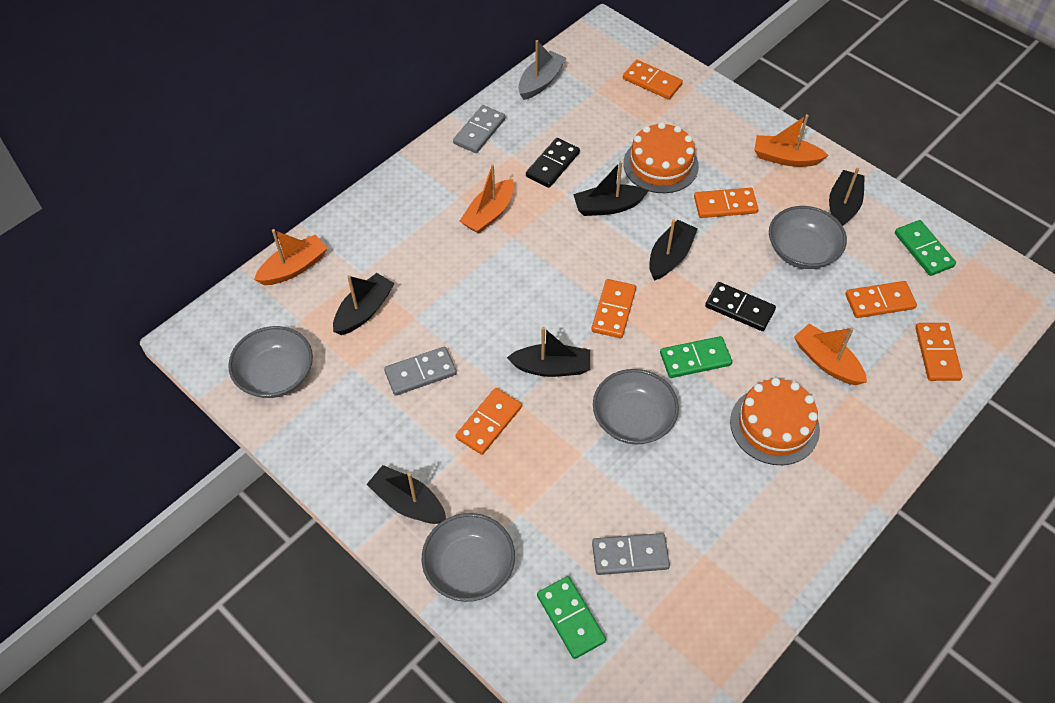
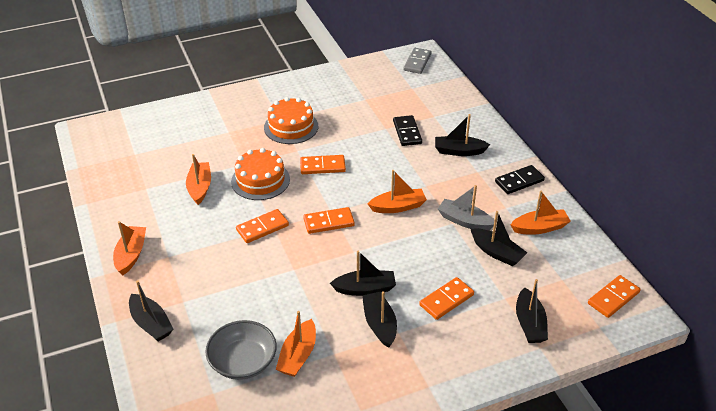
green domino: 3 -> 0
grey bowl: 4 -> 1
grey domino: 3 -> 1
orange boat: 4 -> 5
orange domino: 6 -> 5

